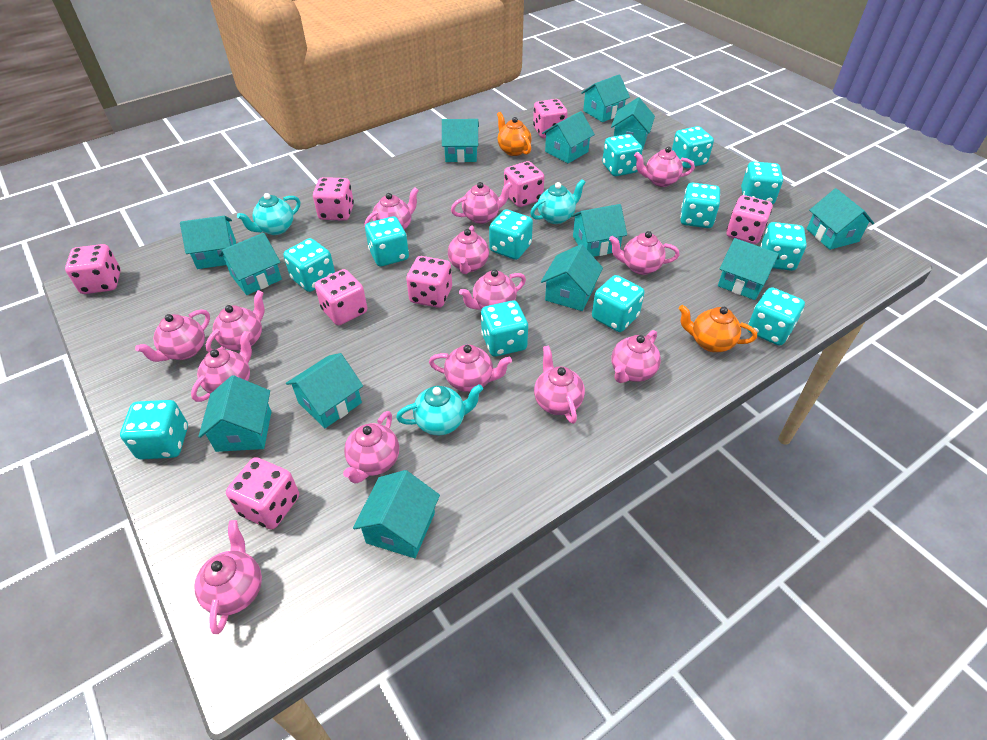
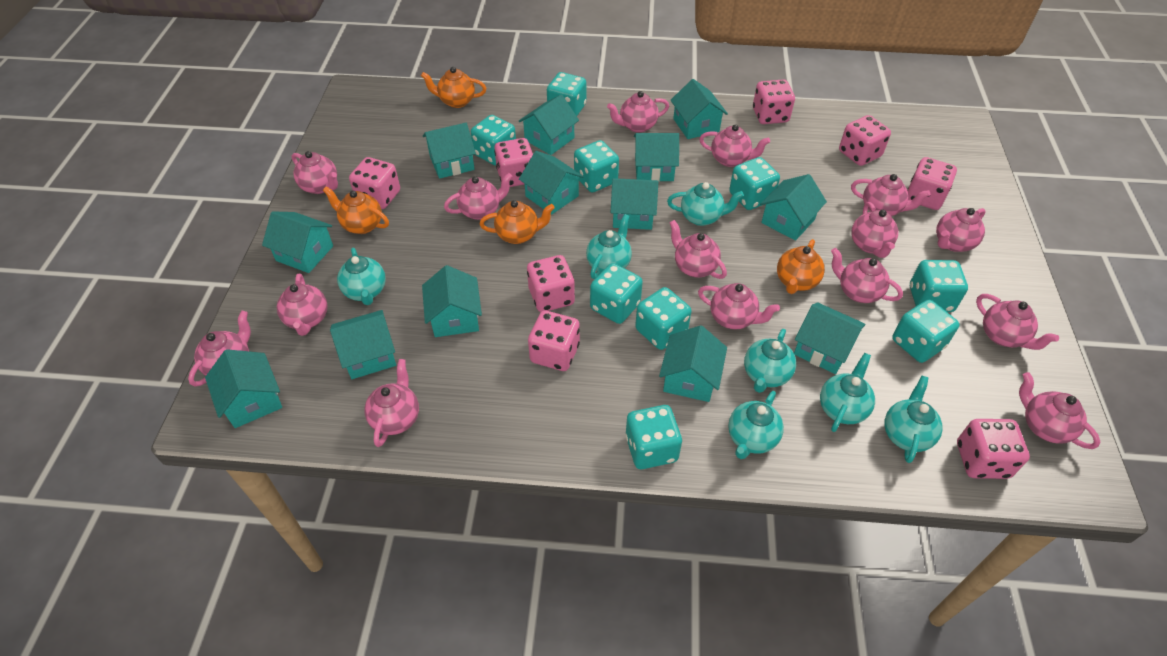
orange teapot: 2 -> 4
pink teapot: 14 -> 15
turquoise dice: 12 -> 9
turquoise teapot: 3 -> 7

